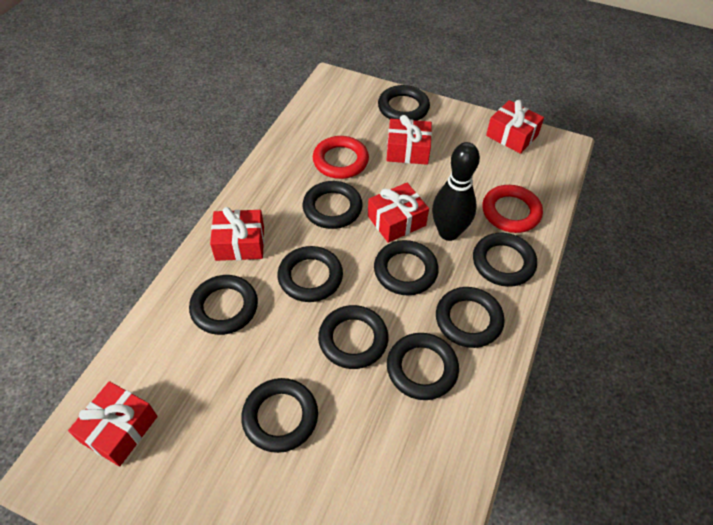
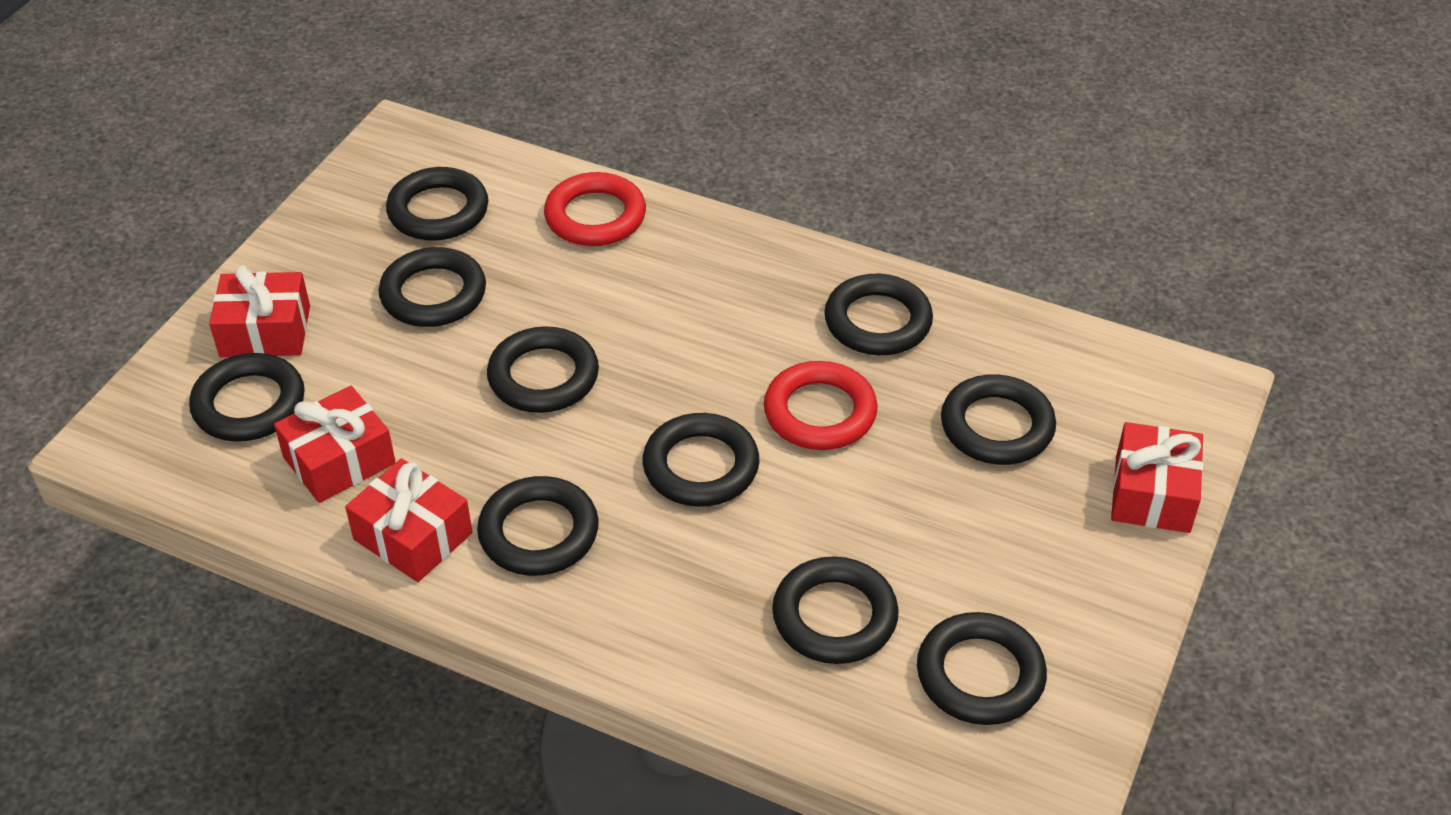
black bowling pin: 1 -> 0
red gift: 5 -> 4

